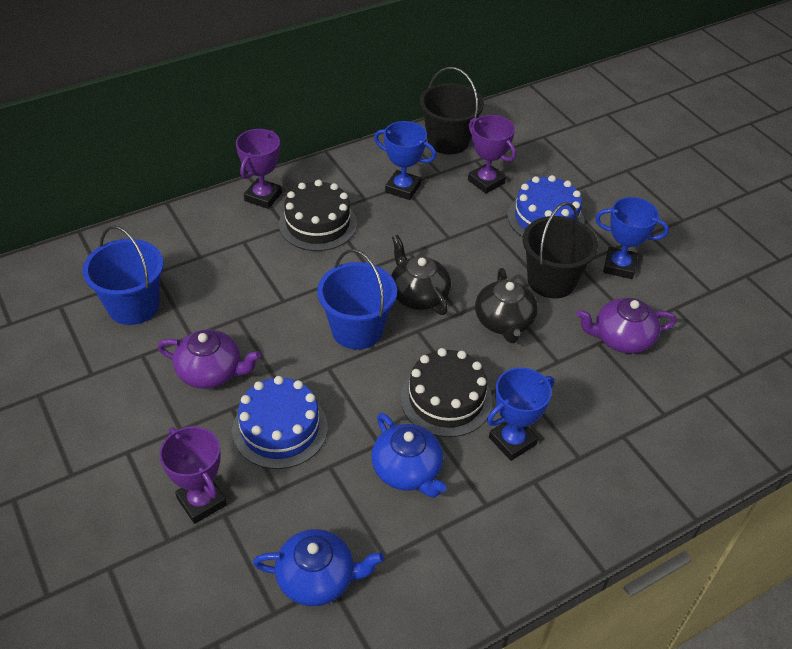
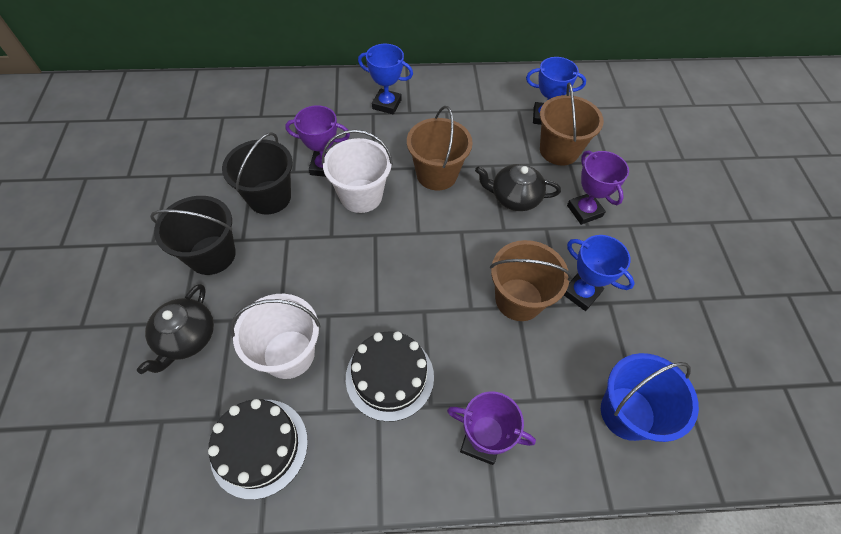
blue bucket: 2 -> 1
blue cake: 2 -> 0
blue teapot: 2 -> 0
brown bucket: 0 -> 3
purple teapot: 2 -> 0
white bucket: 0 -> 2

